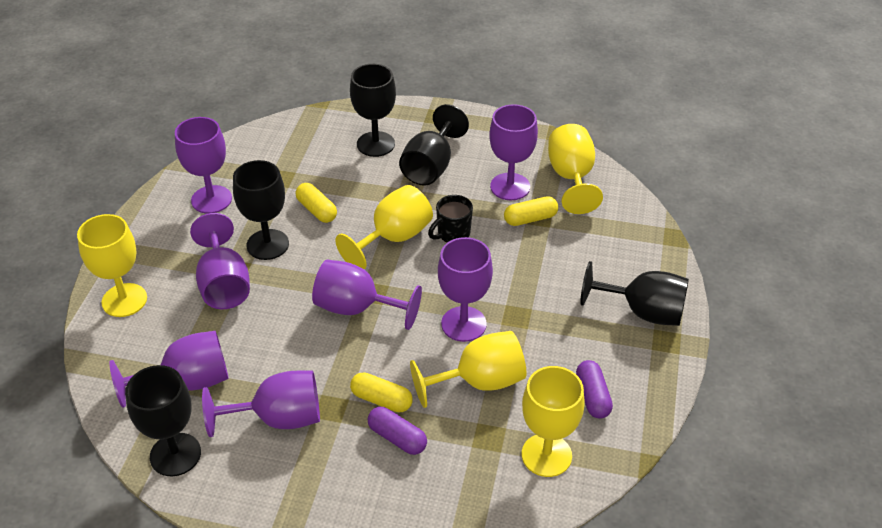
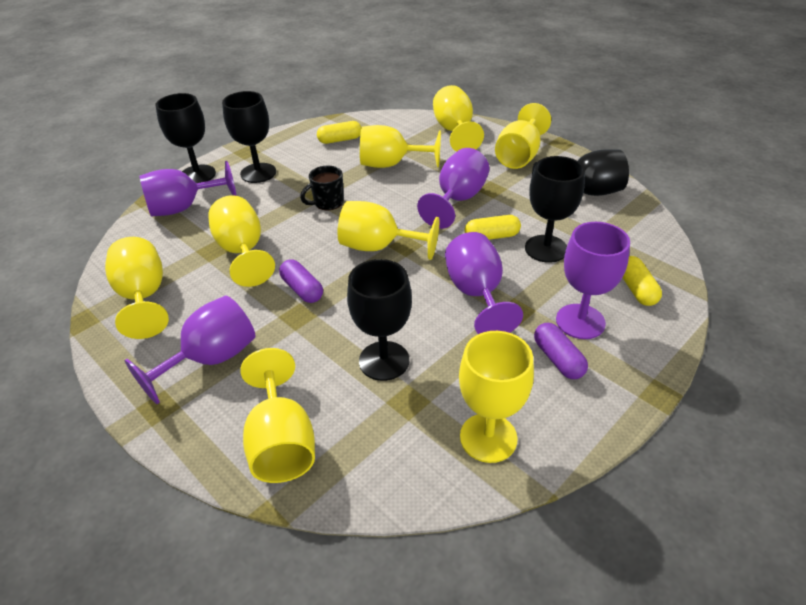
purple goblet: 7 -> 5
yellow goblet: 5 -> 8

